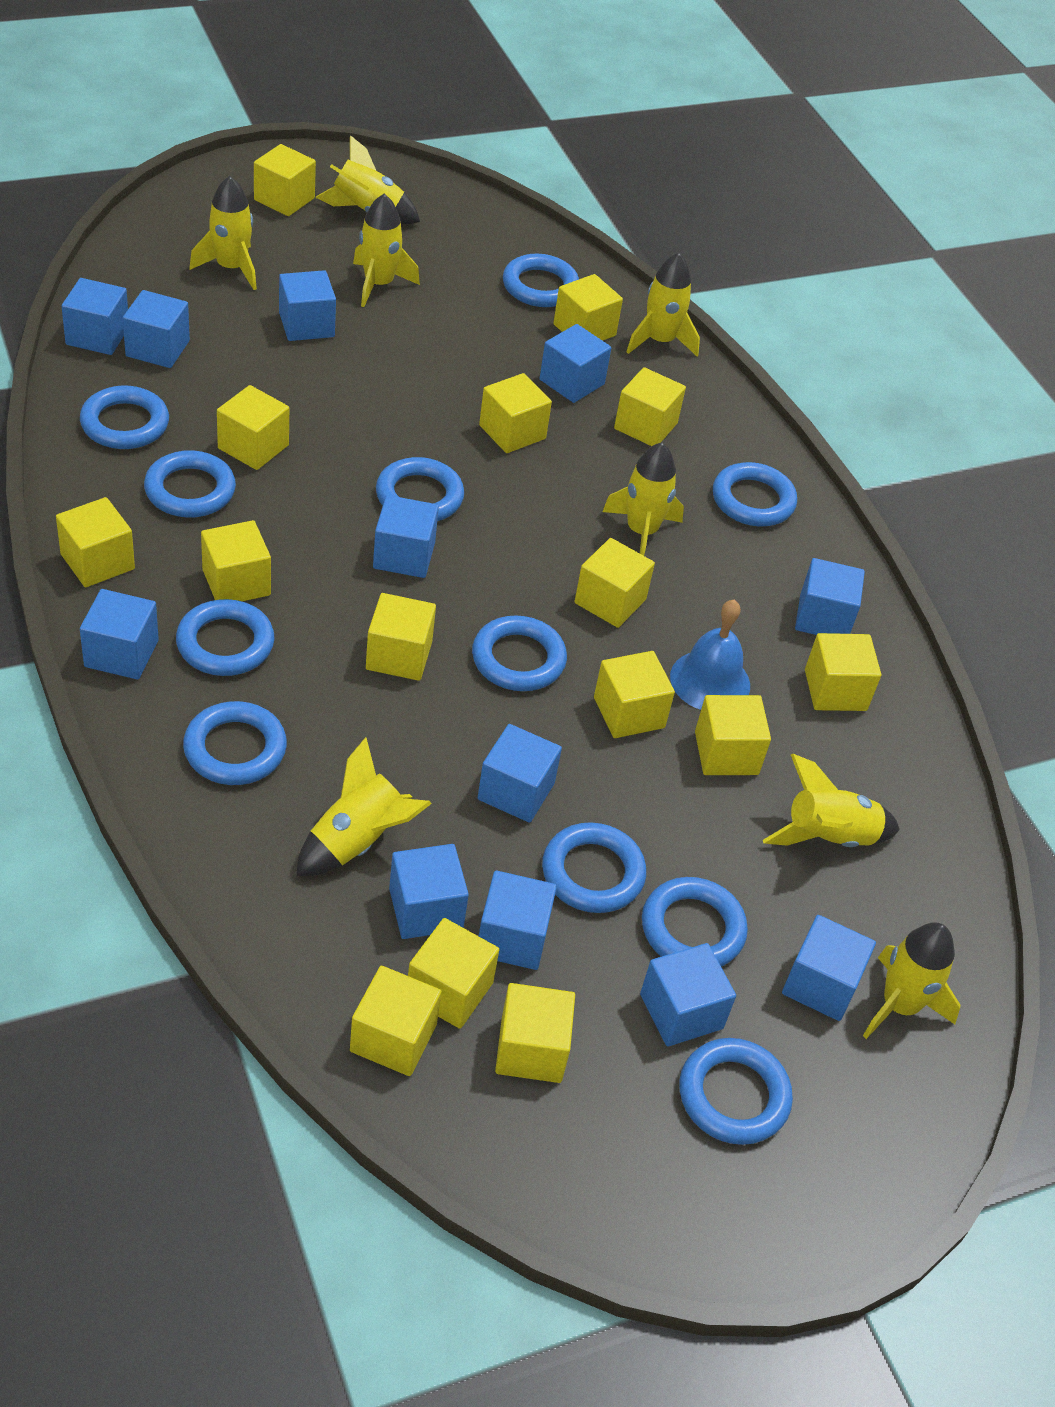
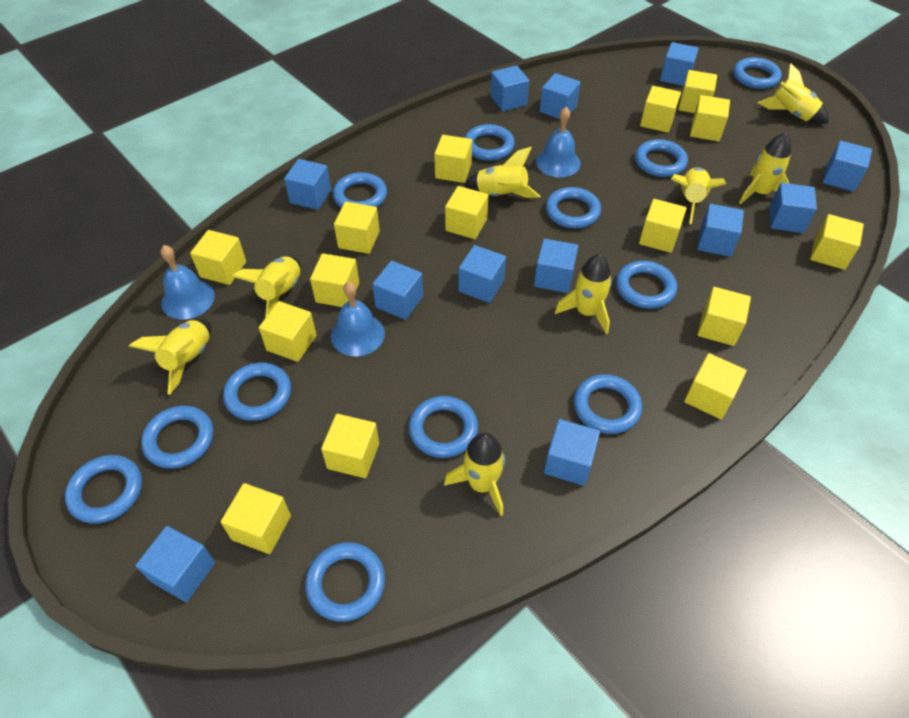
blue bell: 1 -> 3
blue ring: 11 -> 12

